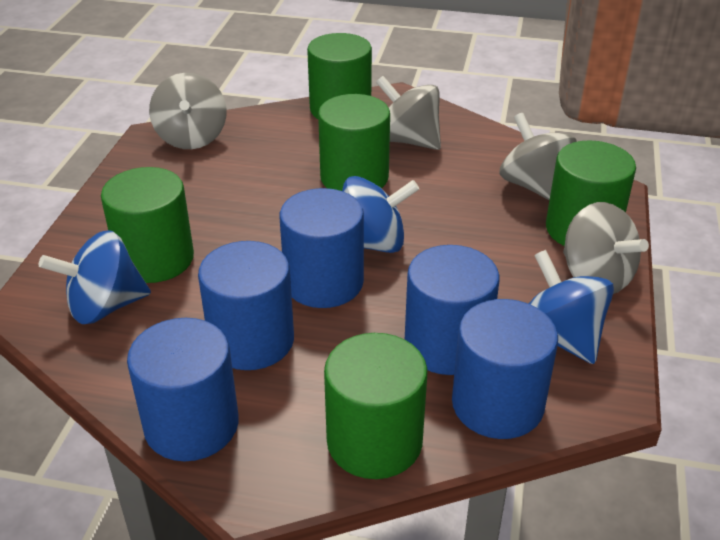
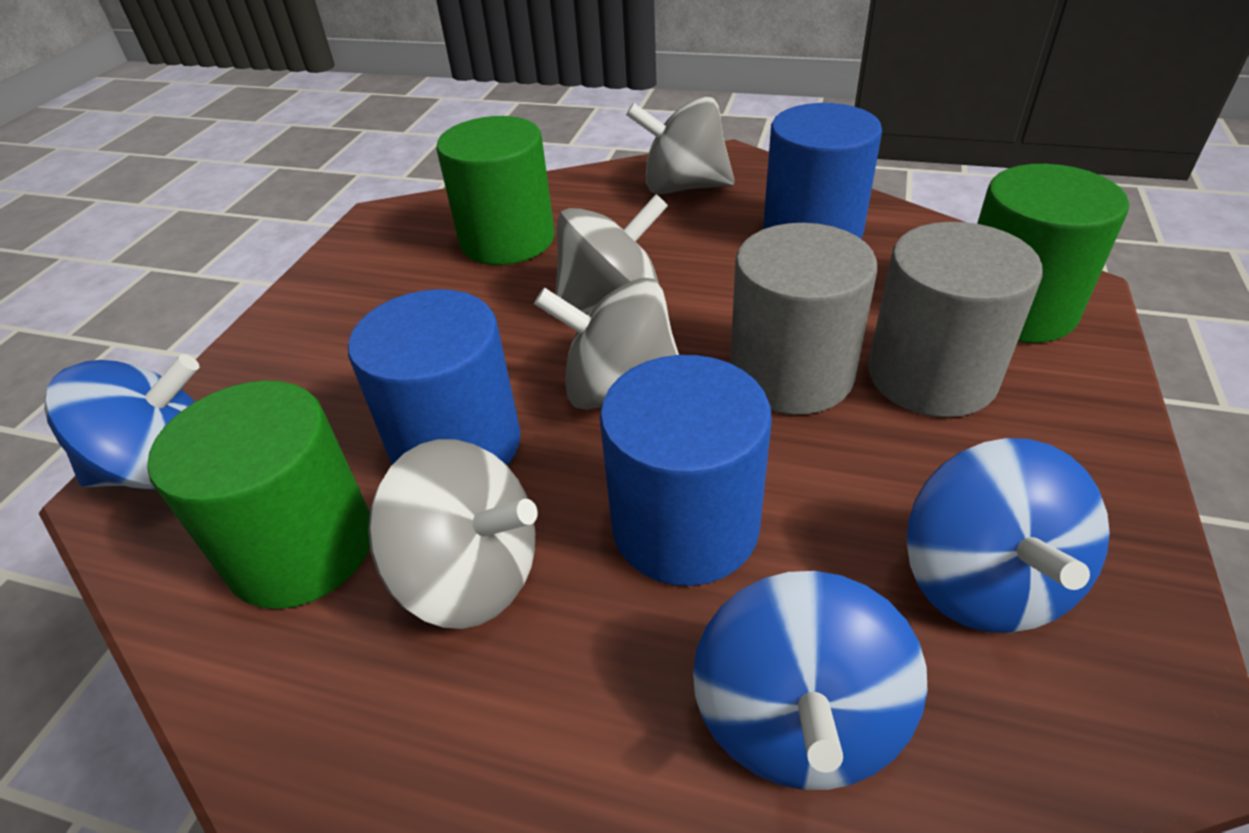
blue cylinder: 5 -> 3
green cylinder: 5 -> 3
grey cylinder: 0 -> 2

